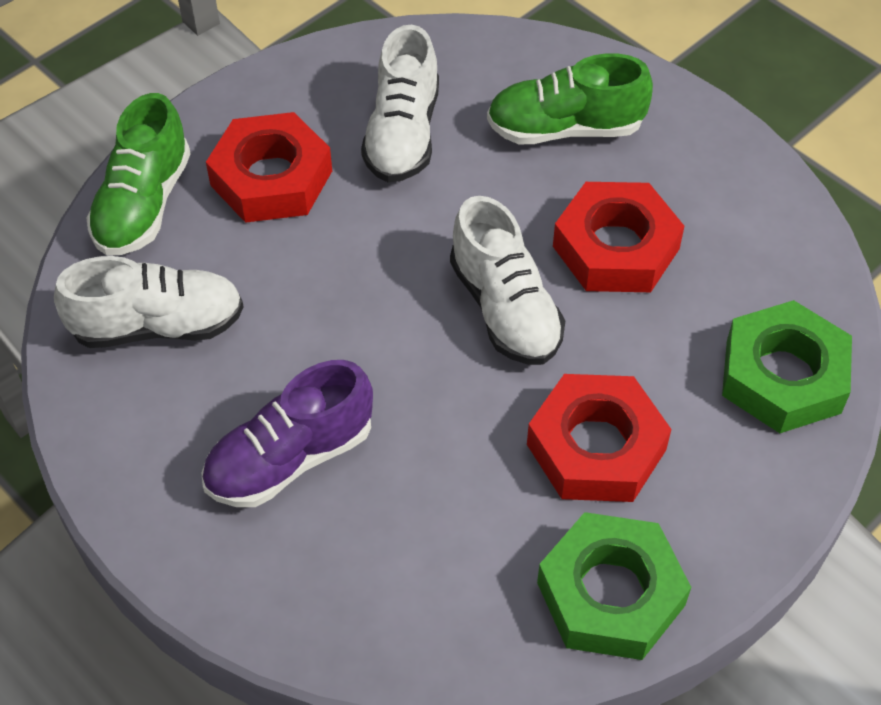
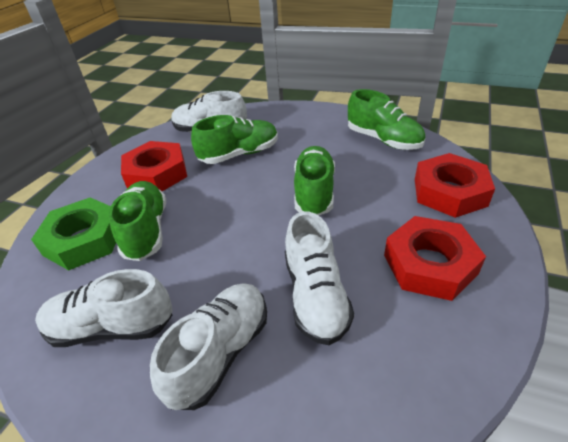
green nut: 2 -> 1
green shoe: 2 -> 4
purple shoe: 1 -> 0
white shoe: 3 -> 4

